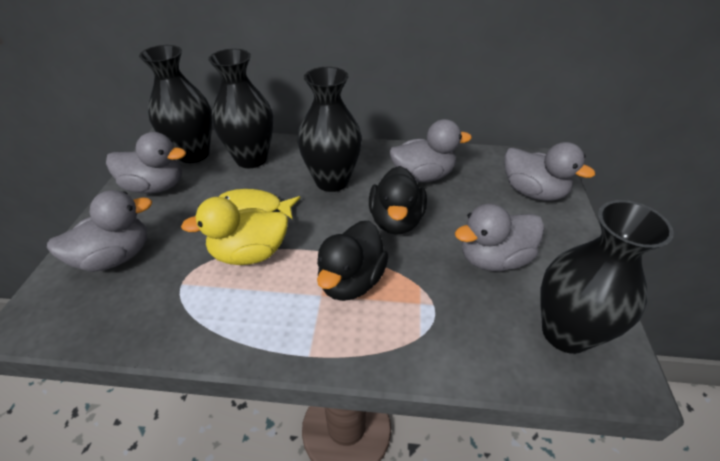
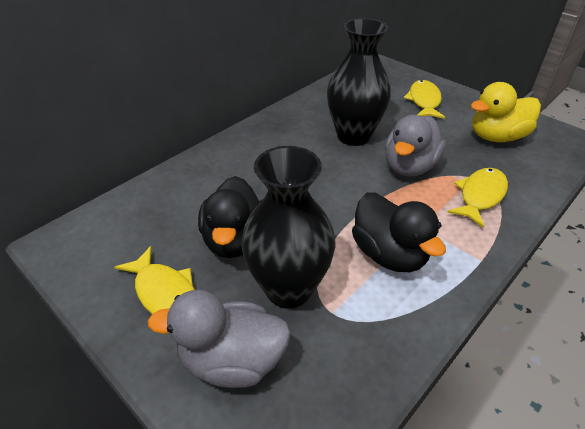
black vase: 4 -> 2
grey duck: 5 -> 2
yellow fish: 1 -> 3

